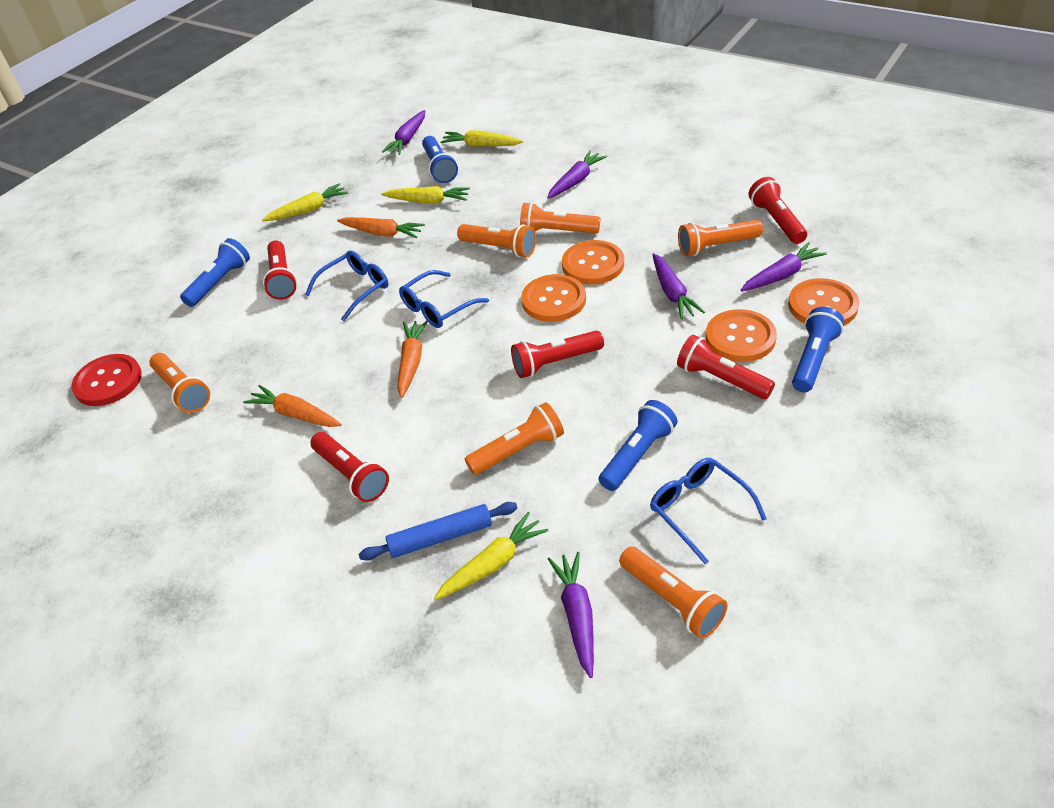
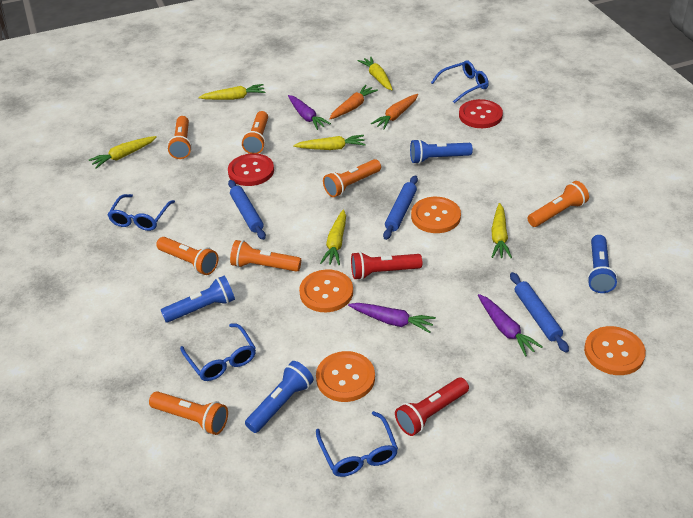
blue glasses: 3 -> 4
blue rolling pin: 1 -> 3
orange carrot: 3 -> 2
orange flashlight: 6 -> 7
purple carrot: 5 -> 3
red button: 1 -> 2
red flashlight: 5 -> 2
yellow carrot: 4 -> 6

